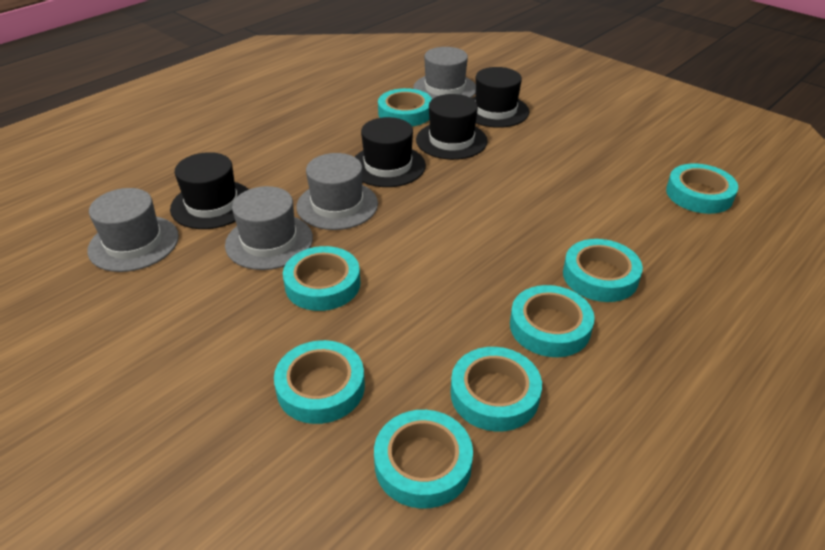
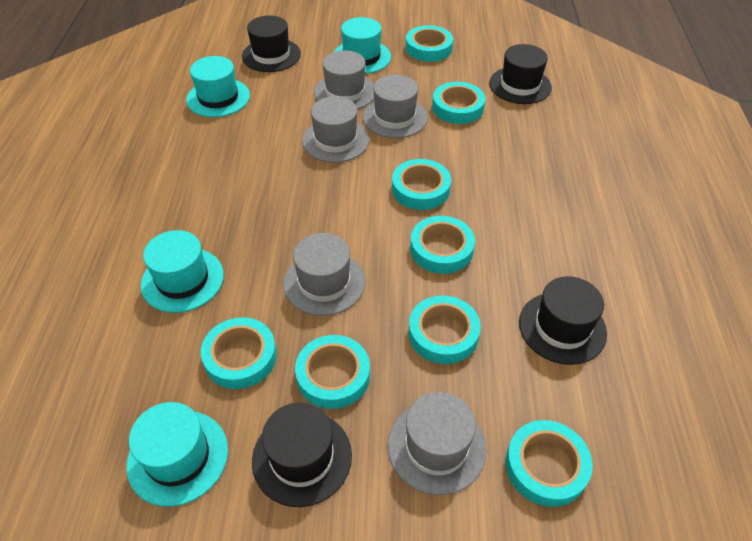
grey hat: 4 -> 5
turquoise hat: 0 -> 4

